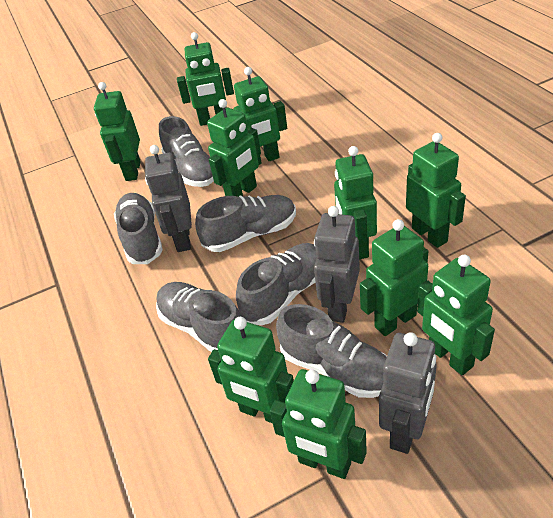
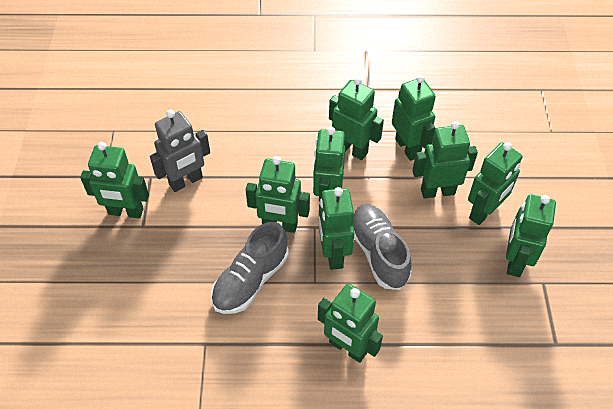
grey robot: 3 -> 1
grey shoe: 6 -> 2

